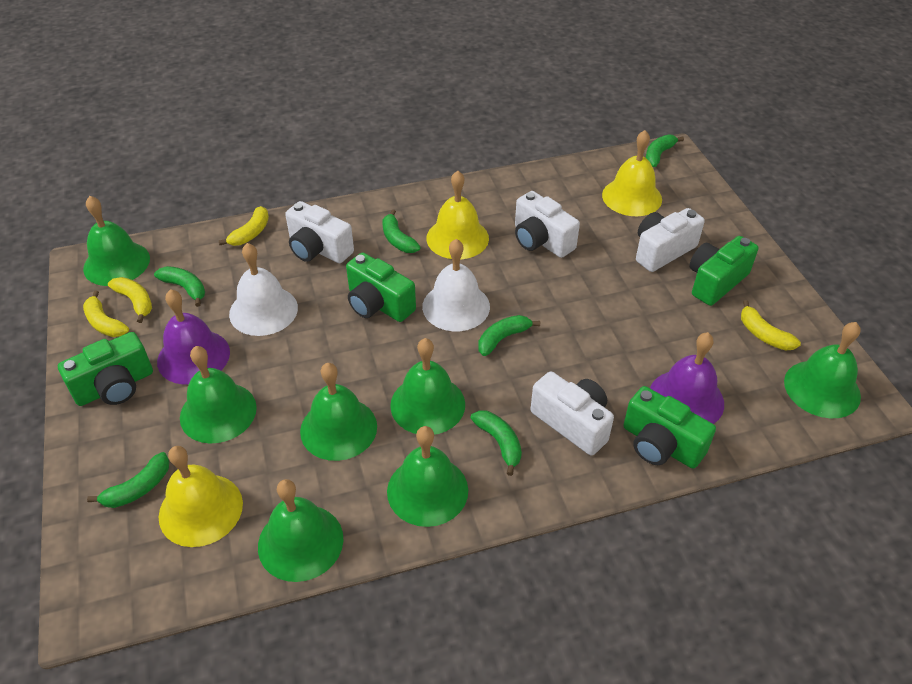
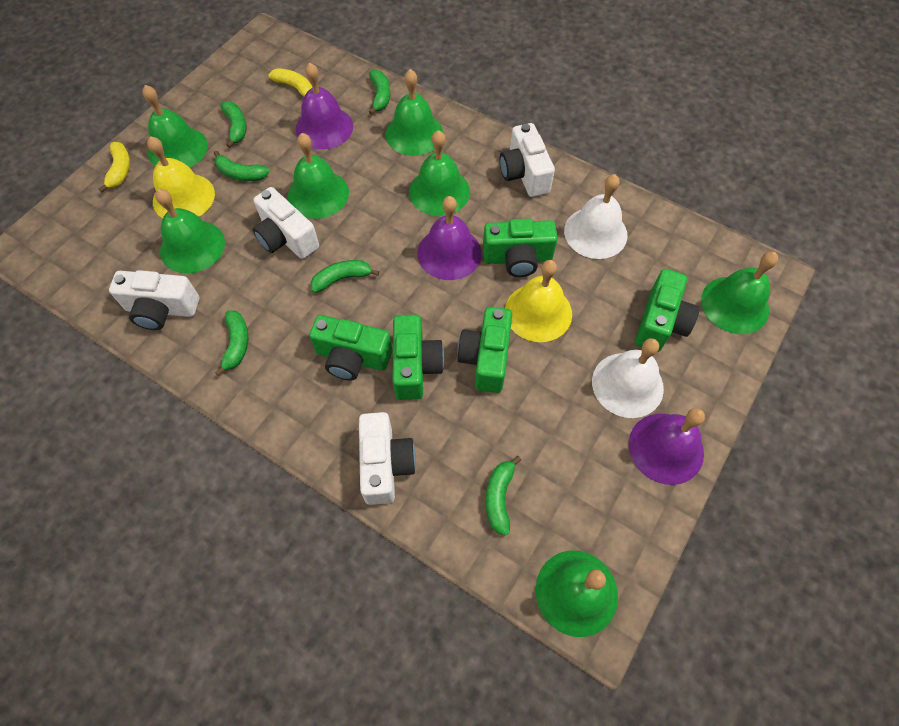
green camera: 4 -> 5
purple bell: 2 -> 3
yellow banana: 4 -> 2
yellow bell: 3 -> 2

